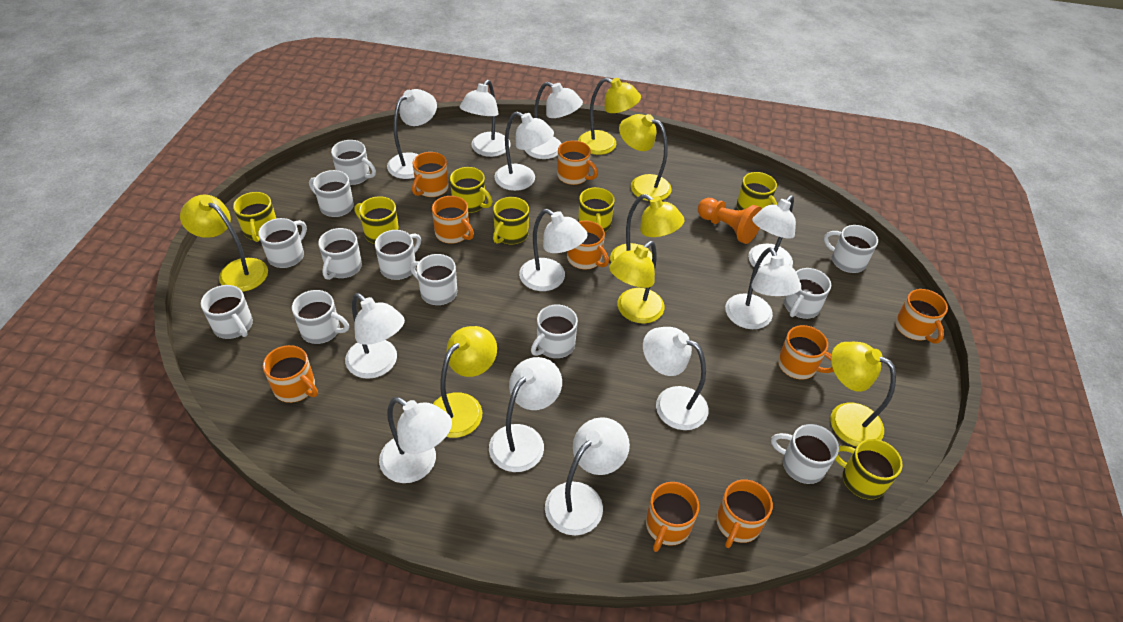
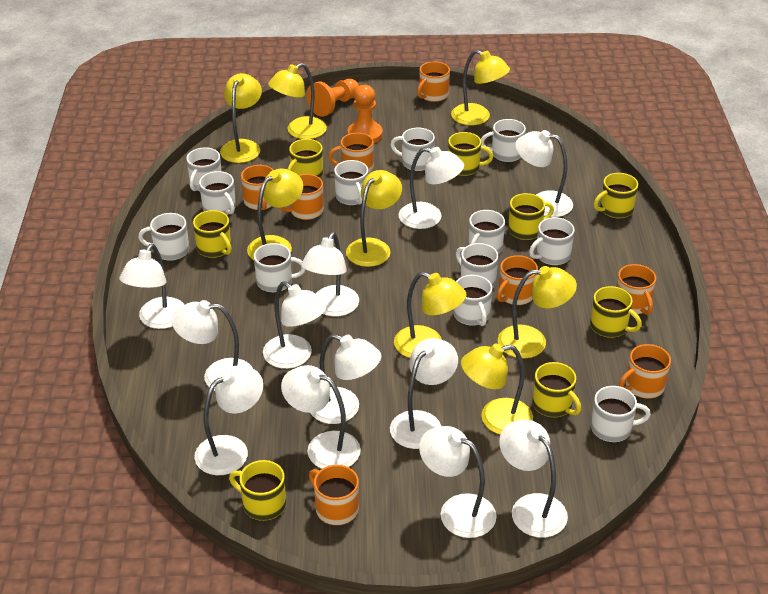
orange mug: 9 -> 8
orange pawn: 1 -> 2
yellow lamp: 7 -> 8
yellow mug: 7 -> 8

